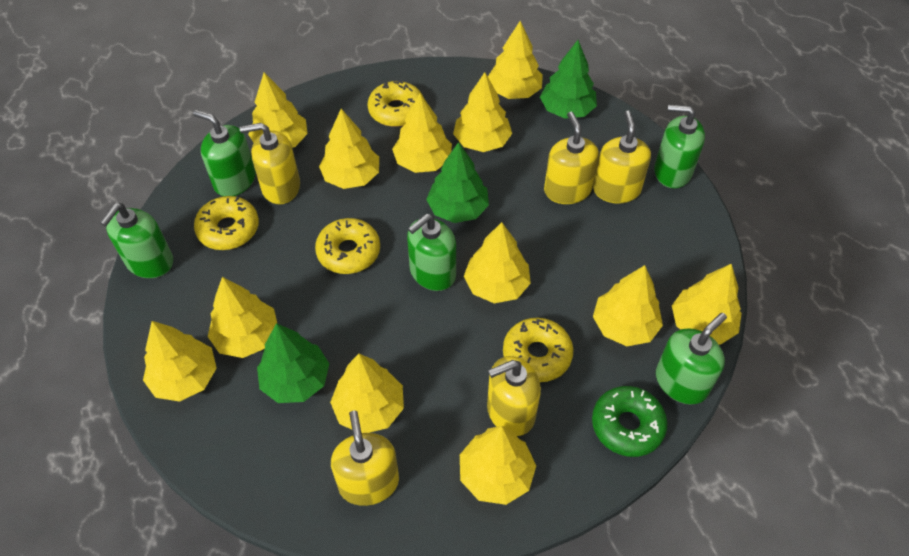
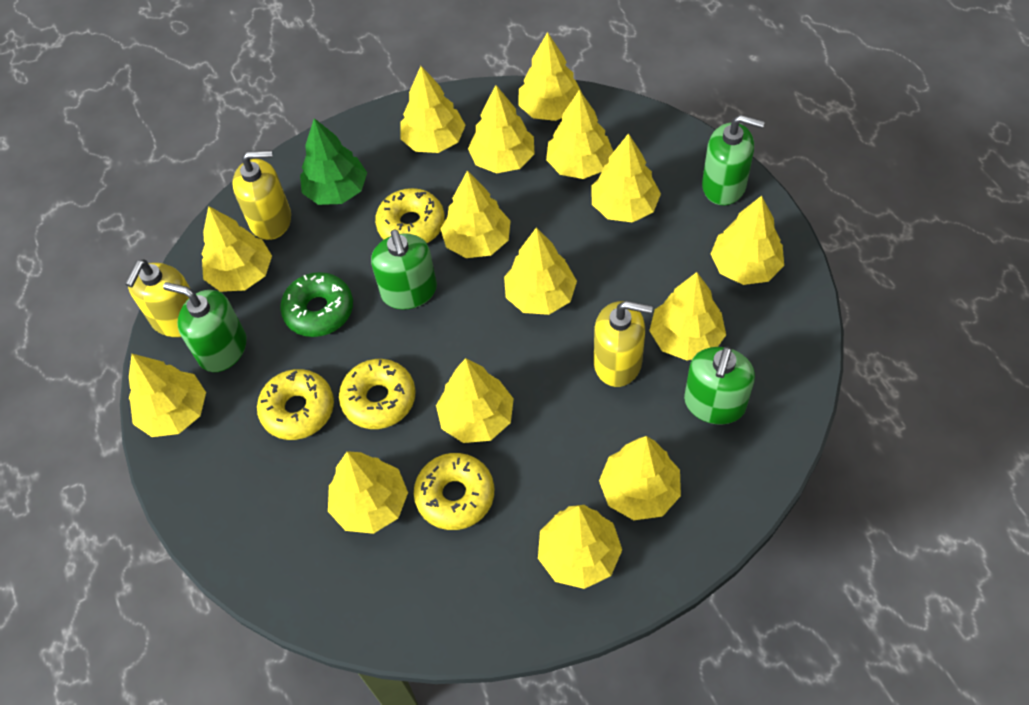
green soap dispenser: 5 -> 4
green tree: 3 -> 1
yellow soap dispenser: 5 -> 3
yellow tree: 12 -> 15

